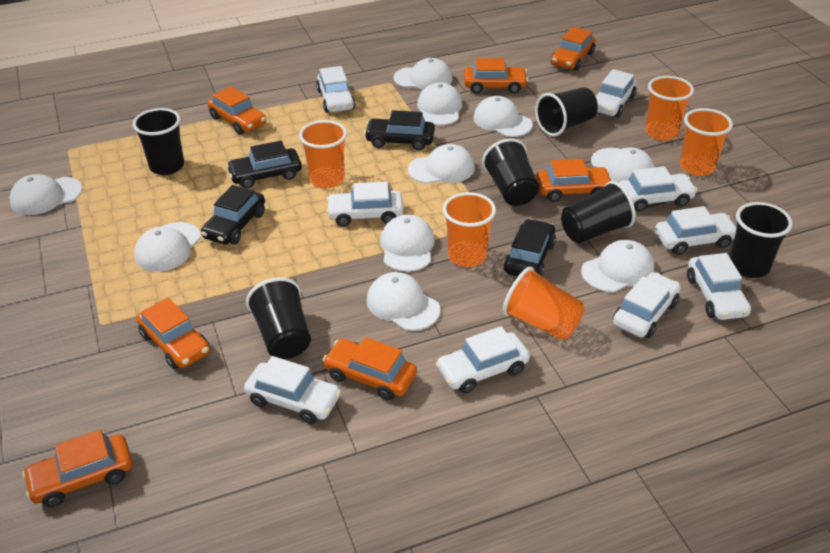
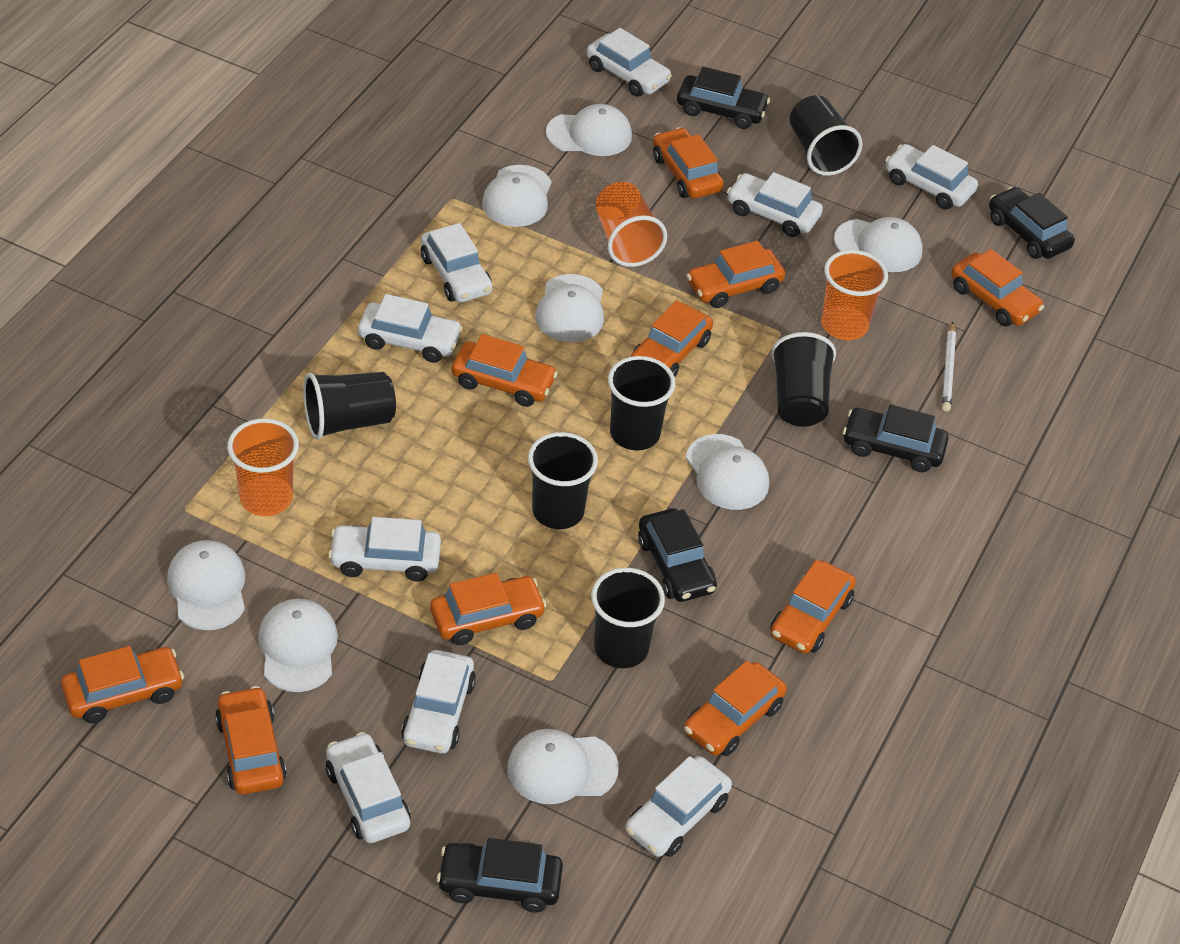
black car: 4 -> 5
orange car: 7 -> 10
orange cup: 5 -> 3
white cap: 10 -> 8
white pencil: 0 -> 1

